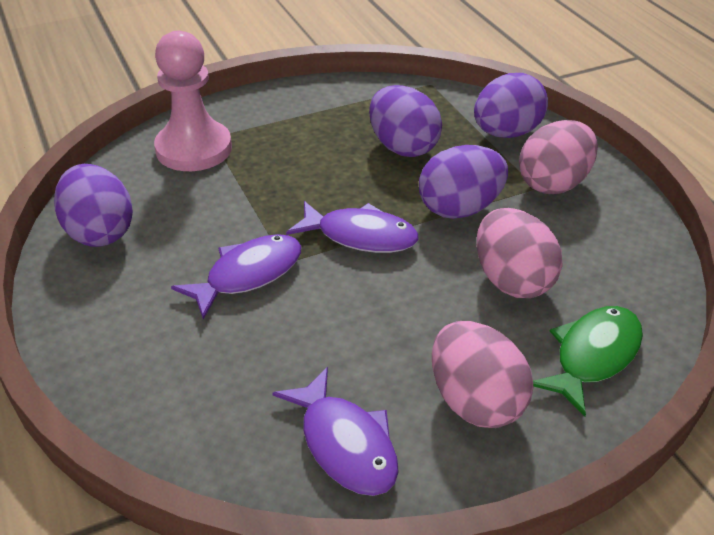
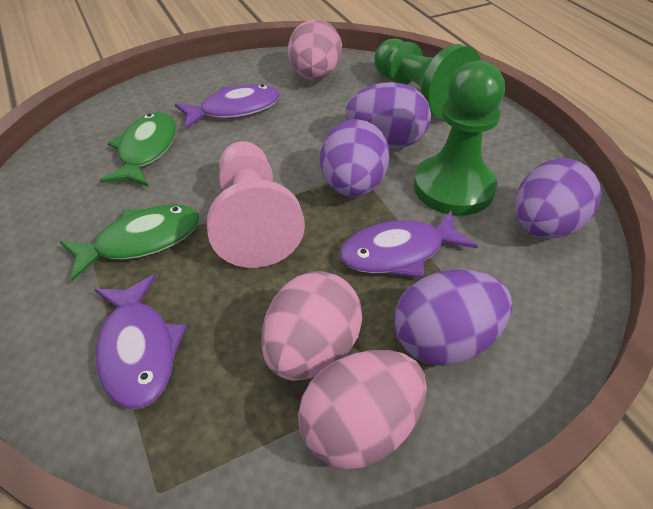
green fish: 1 -> 2
green pawn: 0 -> 2

